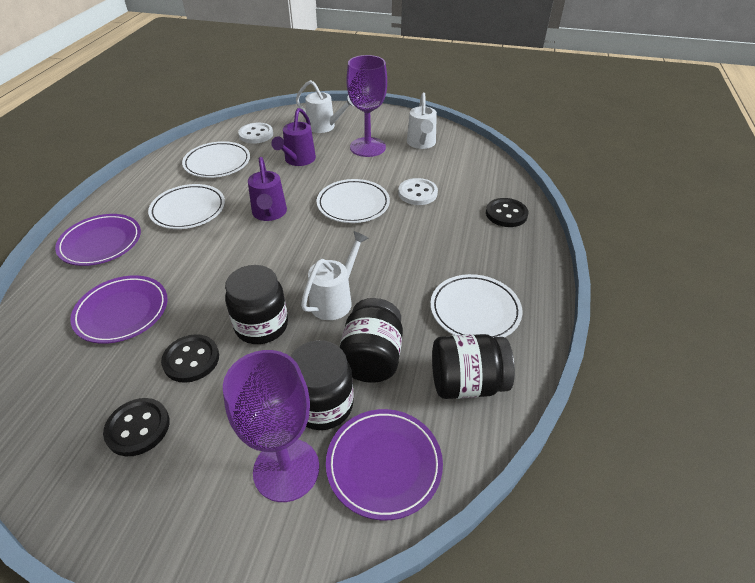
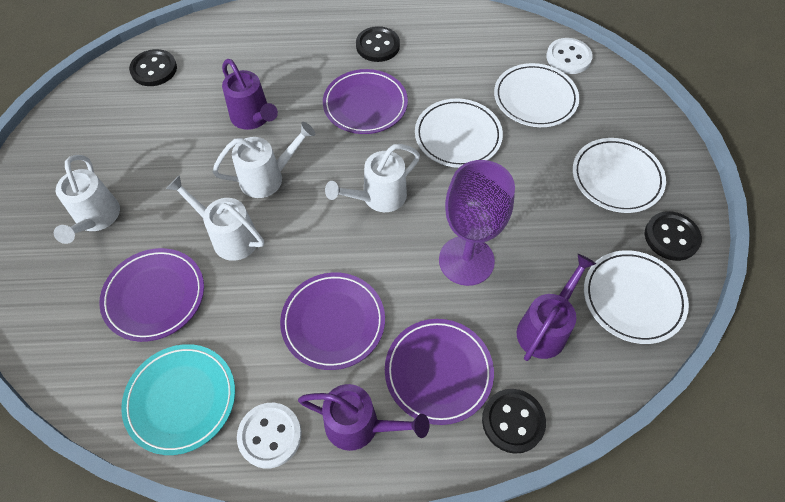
black button: 3 -> 4
black jar: 4 -> 0
purple goblet: 2 -> 1
purple plate: 3 -> 4
purple watering can: 2 -> 3
turquoise plate: 0 -> 1
white watering can: 3 -> 4

